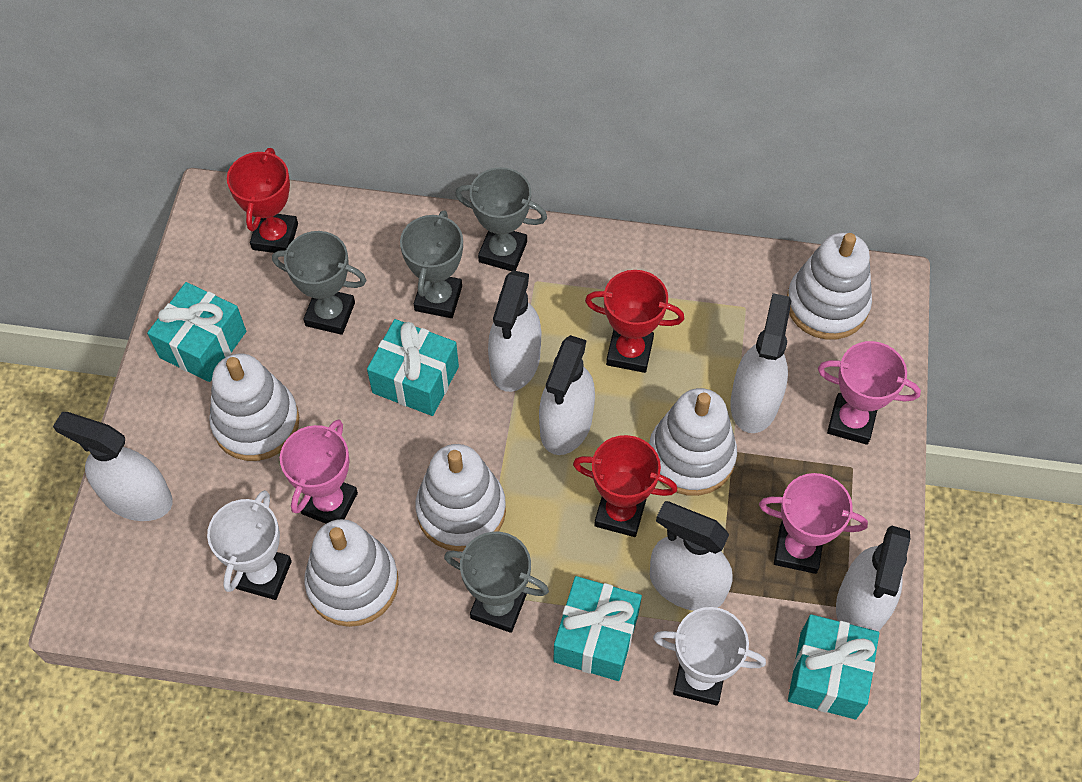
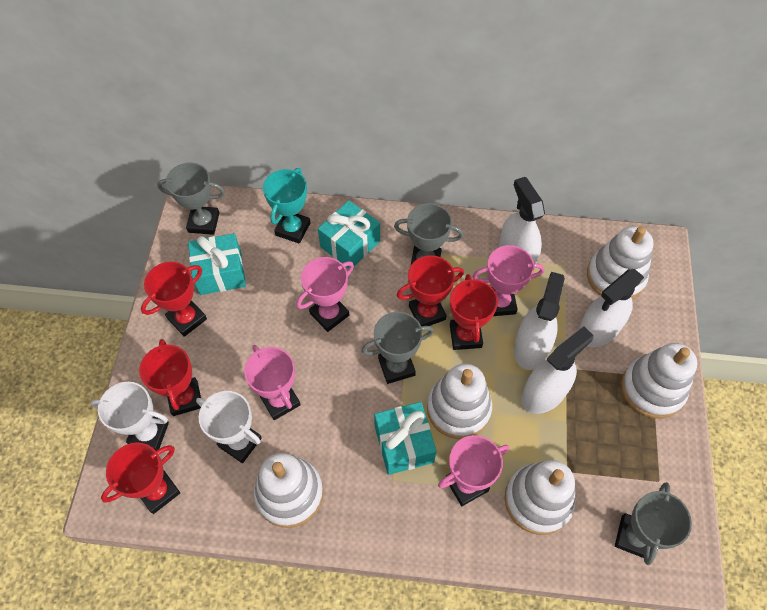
pink trophy: 3 -> 4
red trophy: 3 -> 5
turquoise gift: 4 -> 3
turquoise trophy: 0 -> 1
white spray bottle: 6 -> 4

